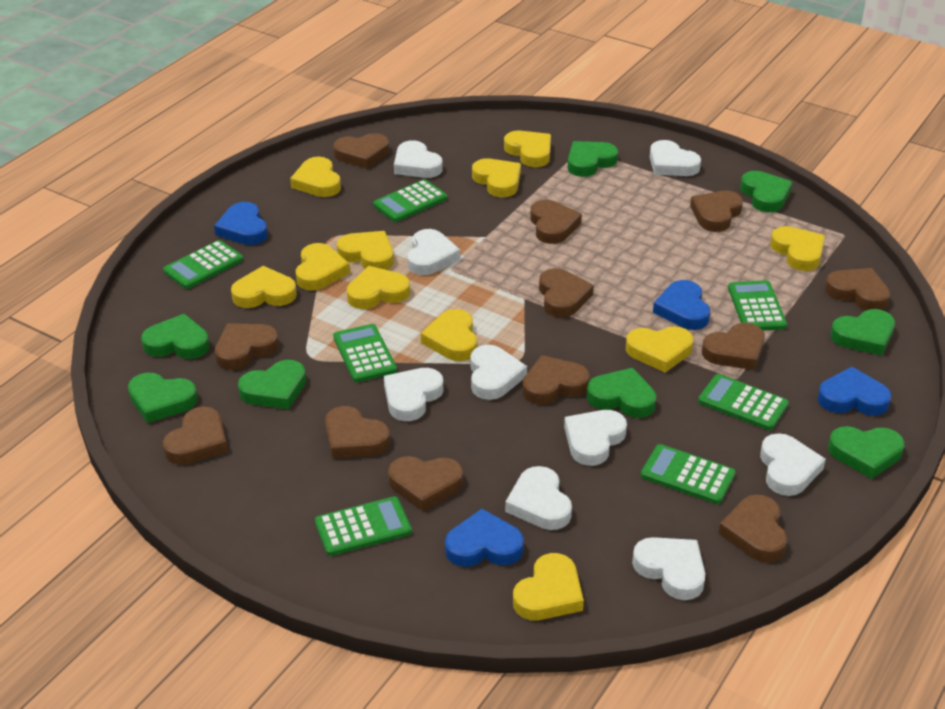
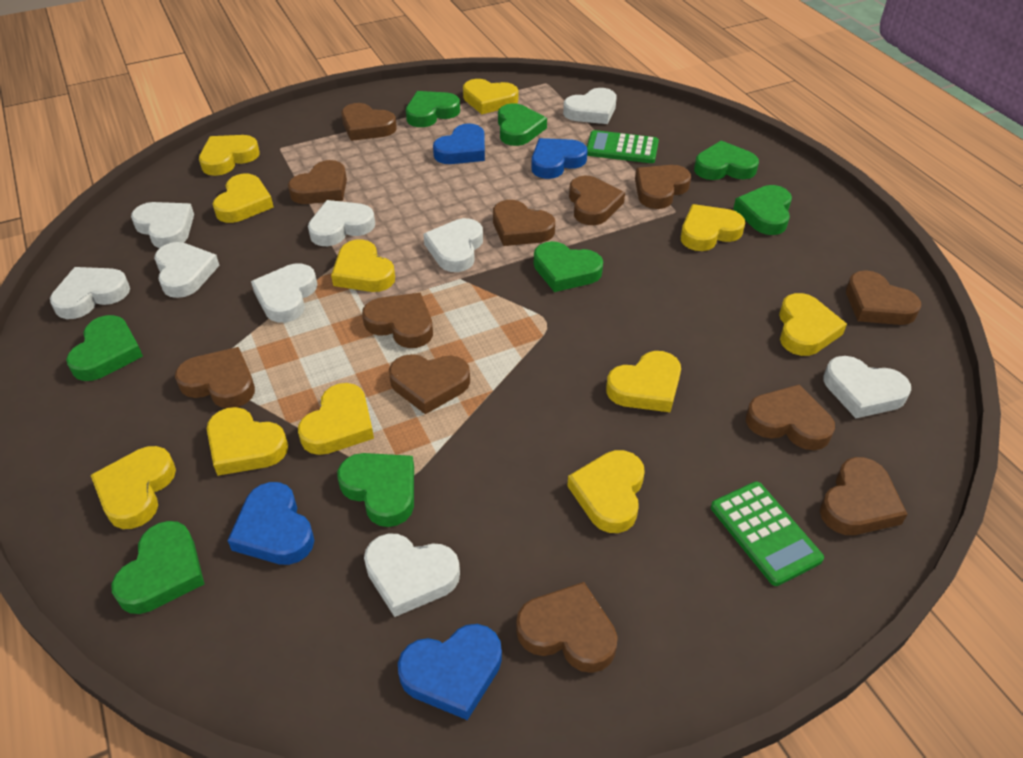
green calculator: 7 -> 2

